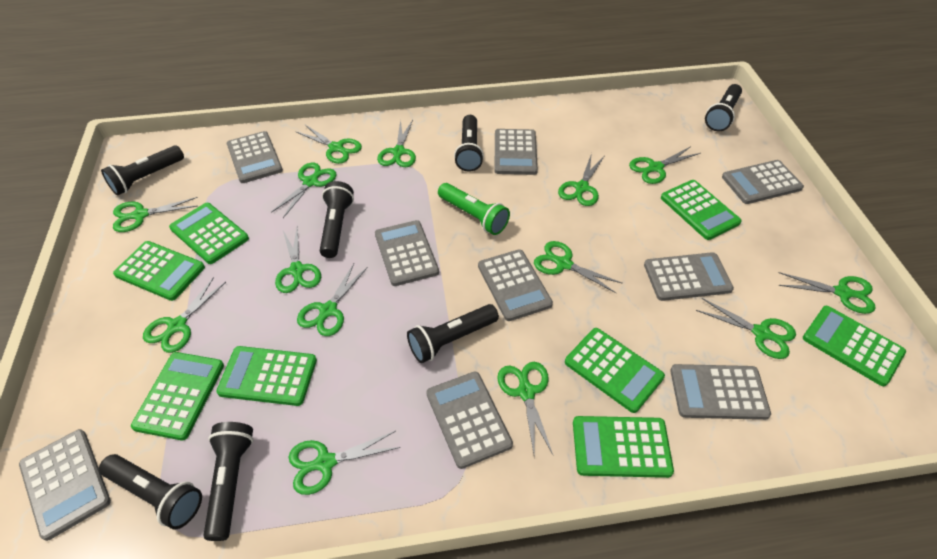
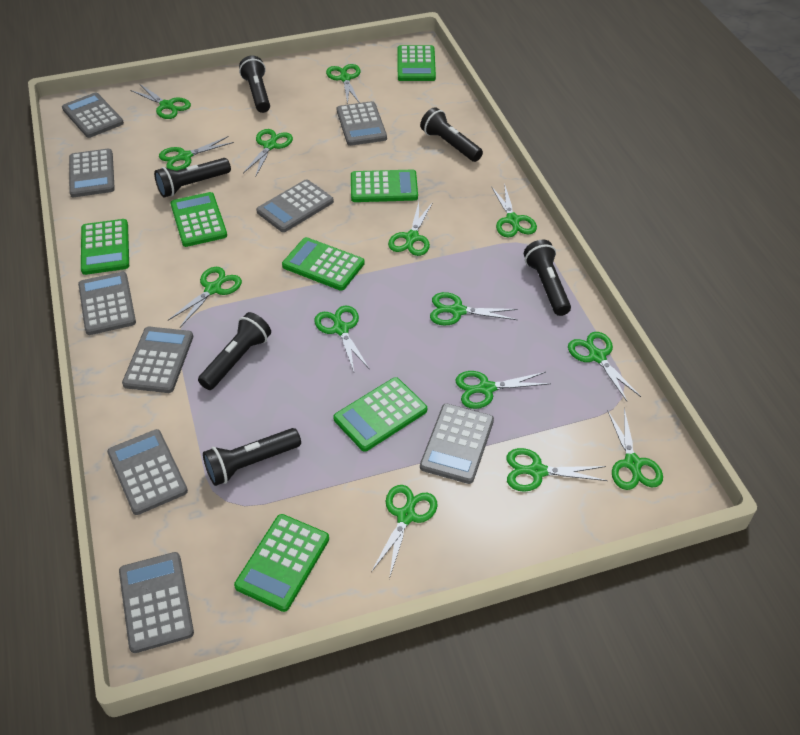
black flashlight: 7 -> 6
green calculator: 8 -> 7
green flashlight: 1 -> 0

